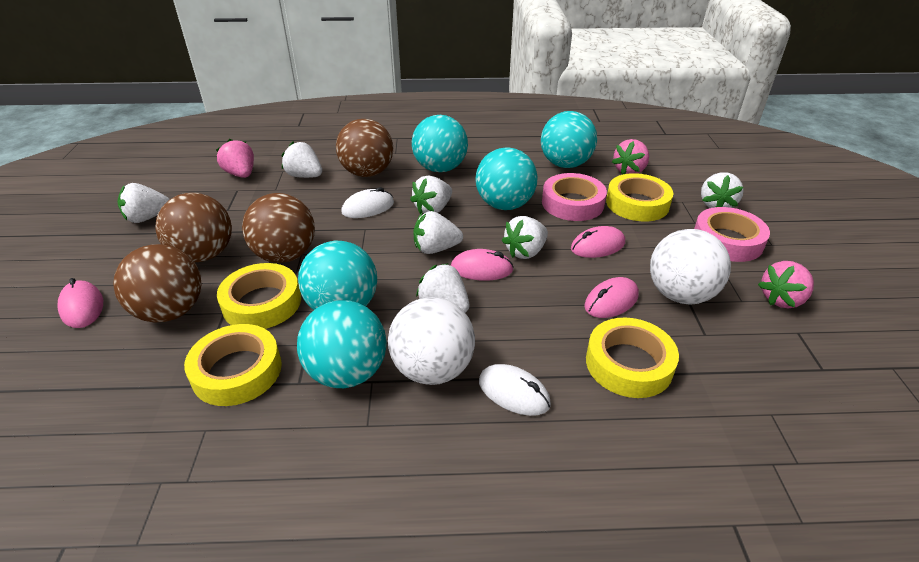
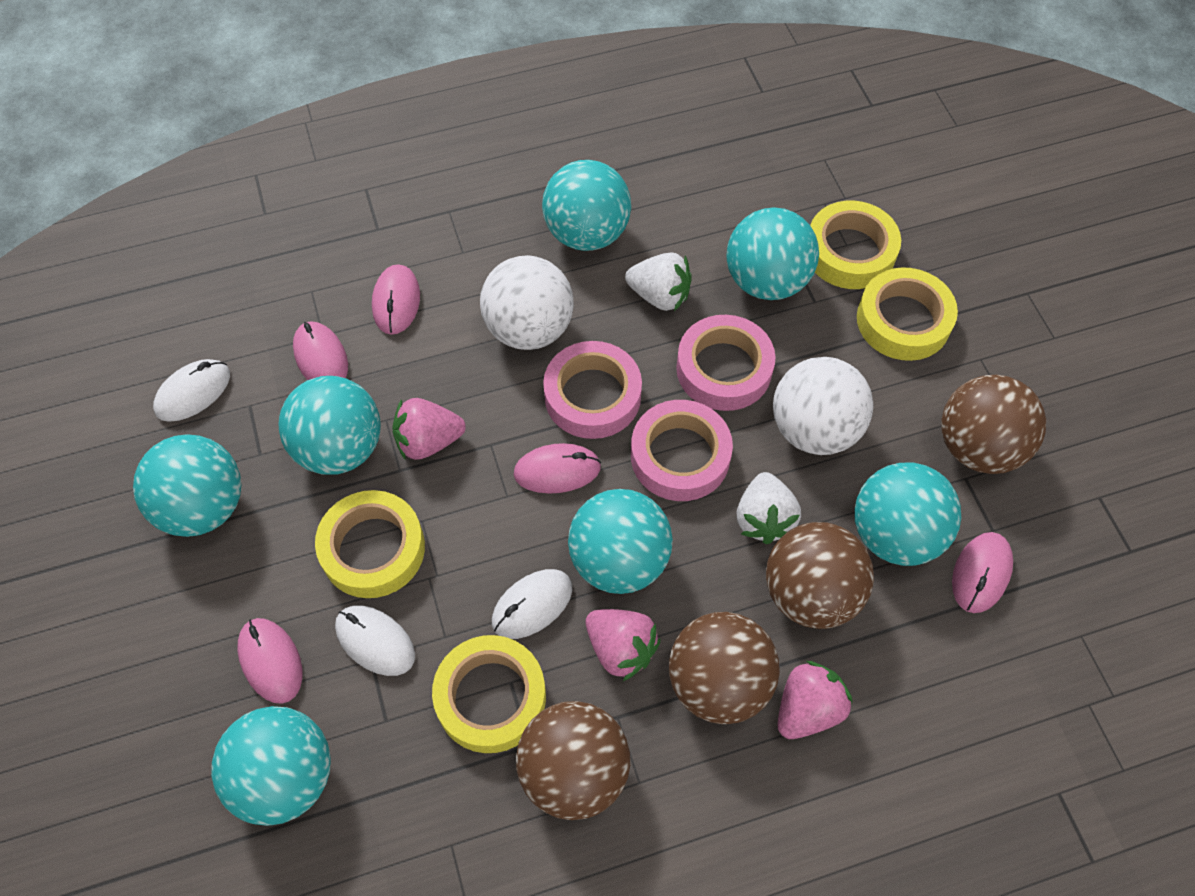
pink mouse: 4 -> 5
pink tape: 2 -> 3
turquoise ball: 5 -> 7
white mouse: 2 -> 3
white strawberry: 7 -> 2

